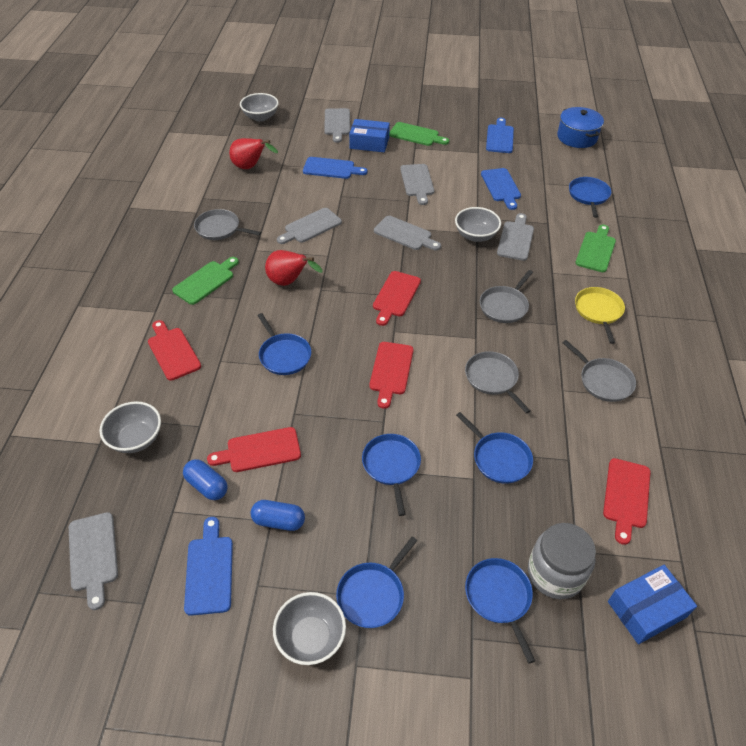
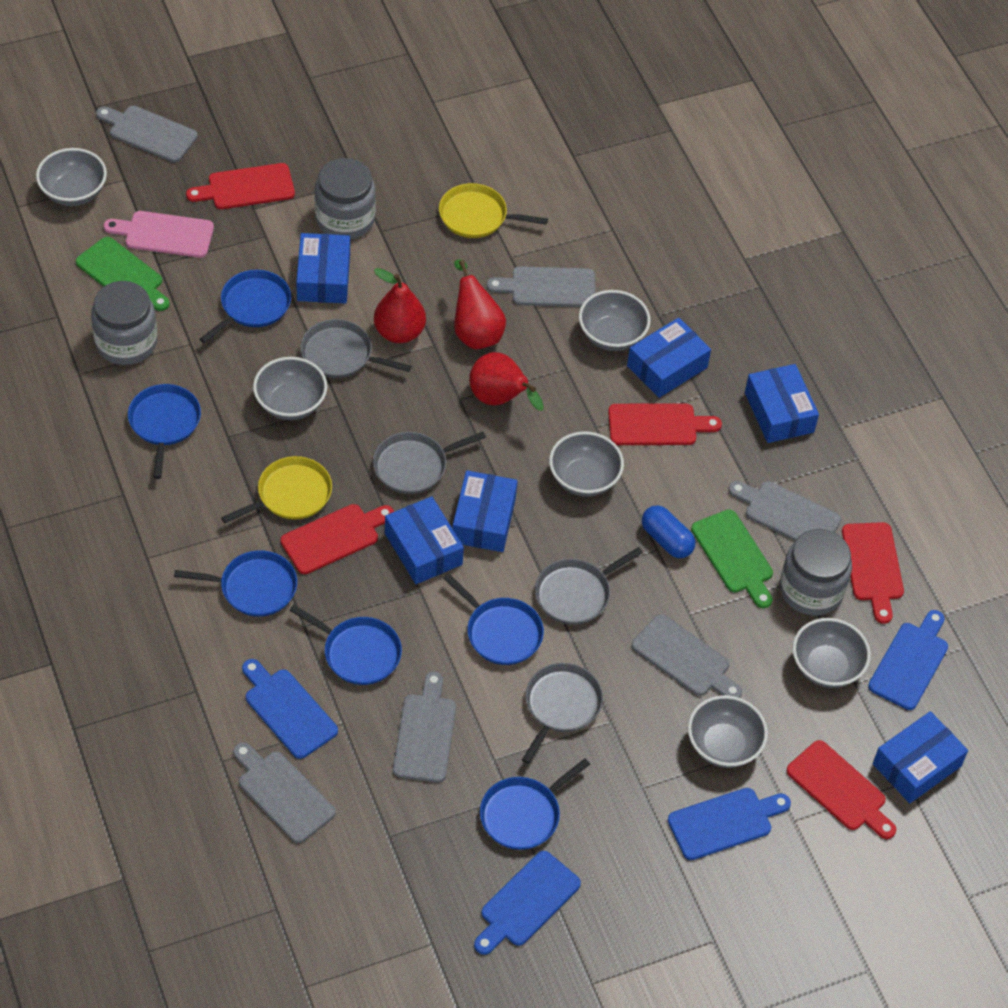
blue box: 2 -> 6
blue capsule: 2 -> 1
blue pot: 1 -> 0
green cutting board: 3 -> 2
grey bowl: 4 -> 6
grey jar: 1 -> 3
pink cutting board: 0 -> 1
red pear: 2 -> 3
yellow pan: 1 -> 2

